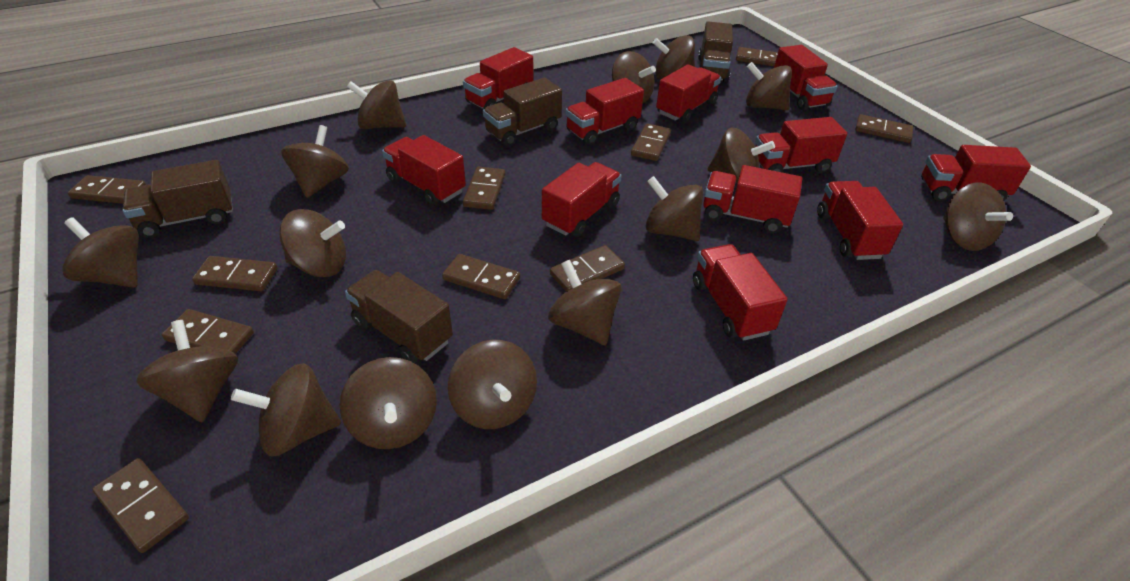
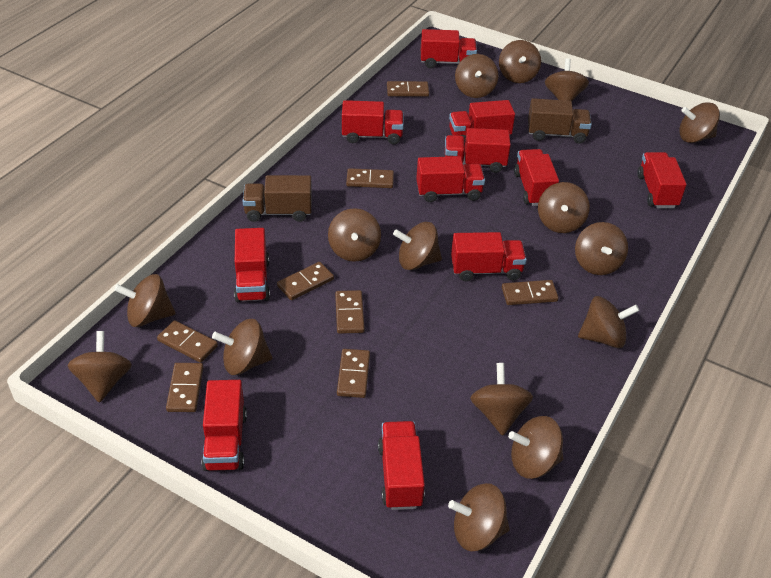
brown domino: 10 -> 8
brown truck: 4 -> 2

